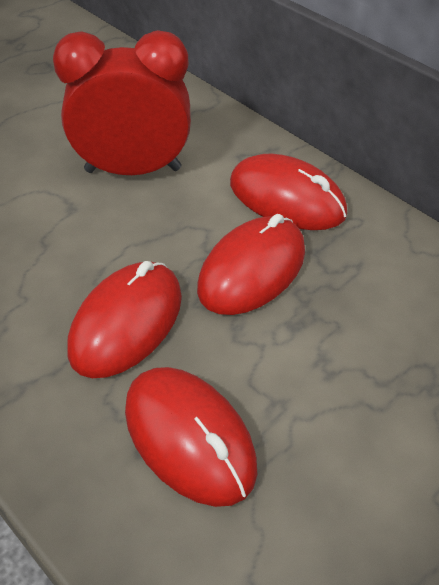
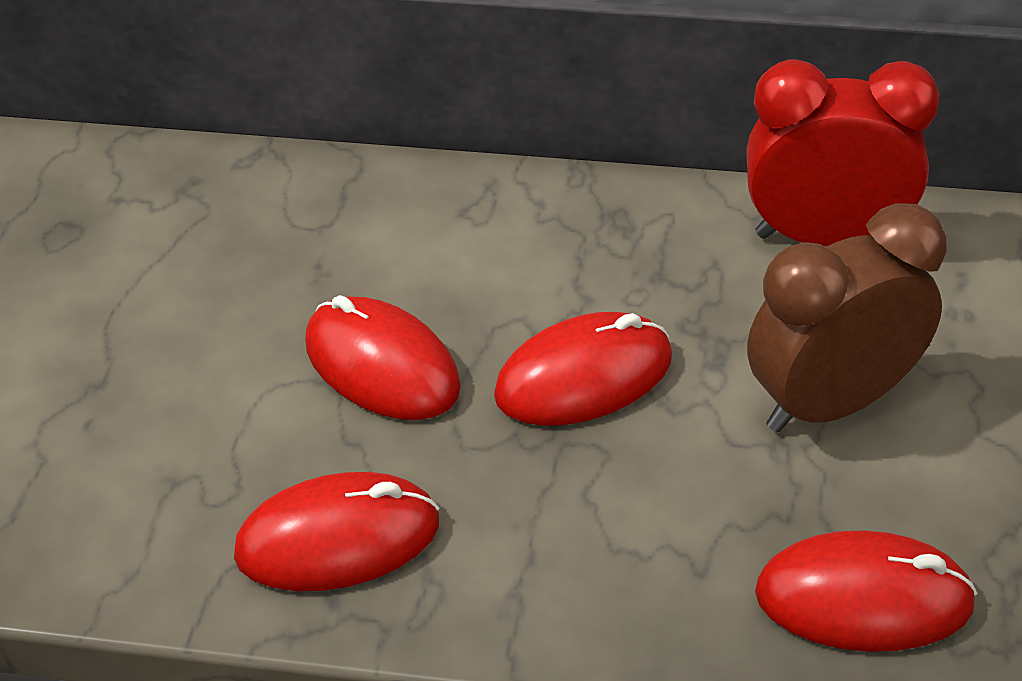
brown clock: 0 -> 1

